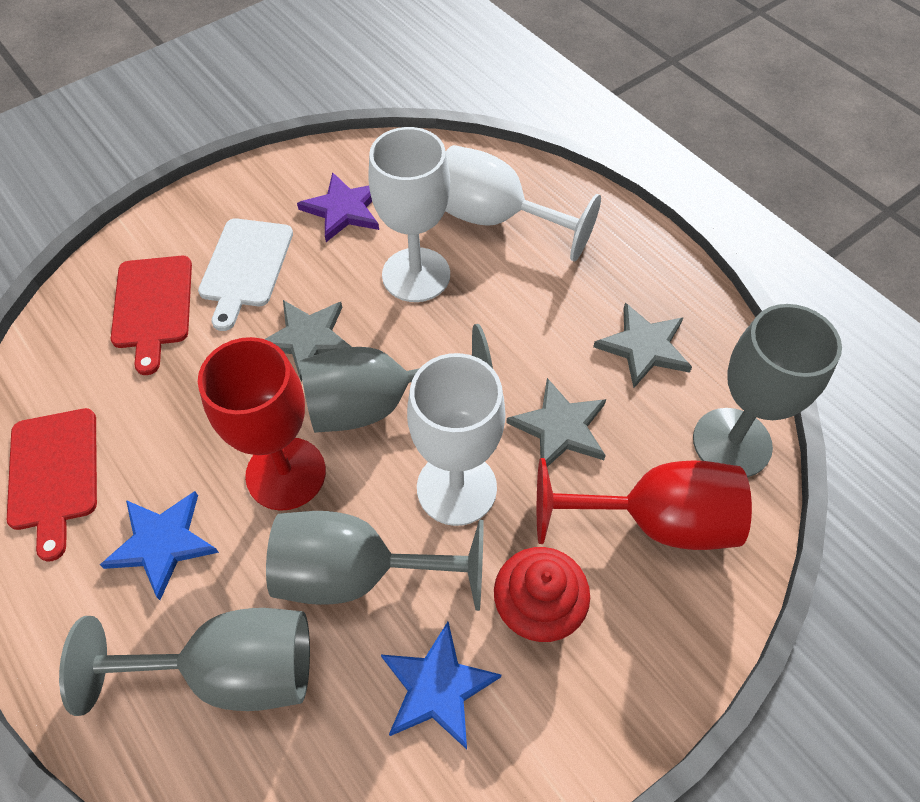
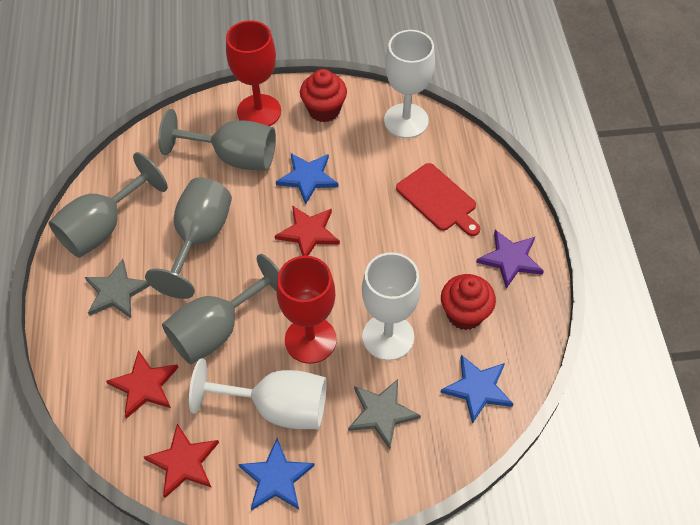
blue star: 2 -> 3
grey star: 3 -> 2
red cupcake: 1 -> 2
red cutting board: 2 -> 1
red star: 0 -> 3
white cutting board: 1 -> 0

